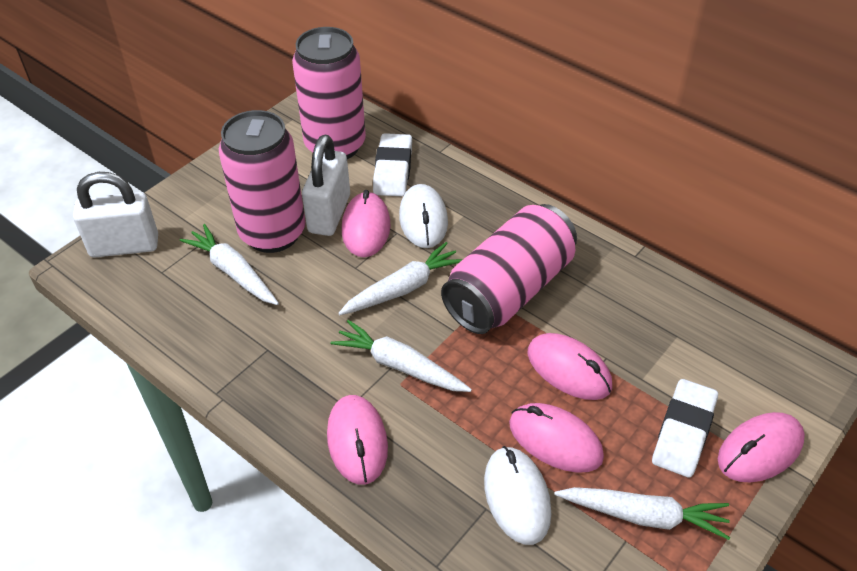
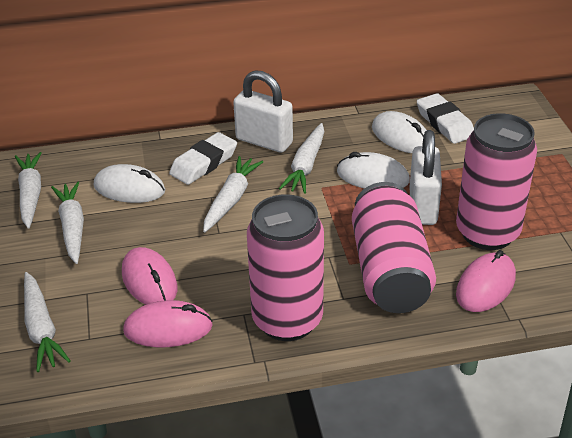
pink mouse: 5 -> 3
white carrot: 4 -> 5
white mouse: 2 -> 3

